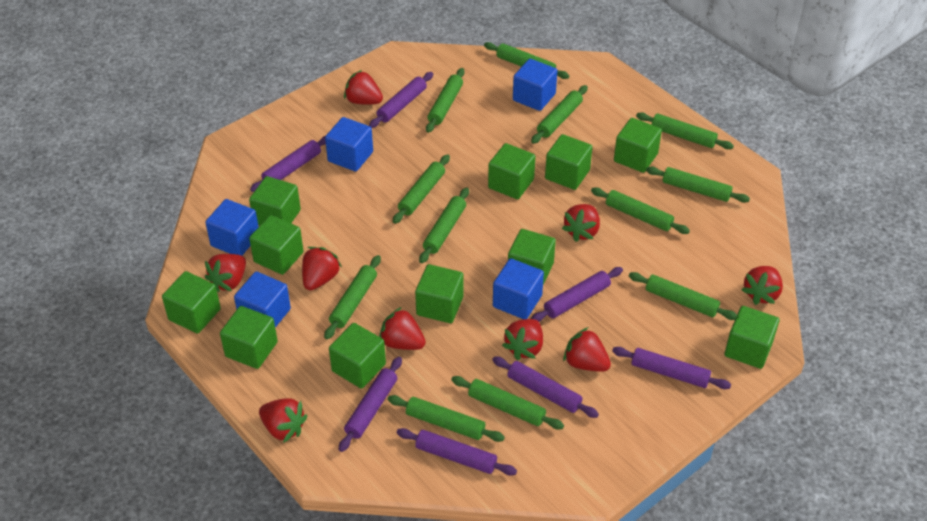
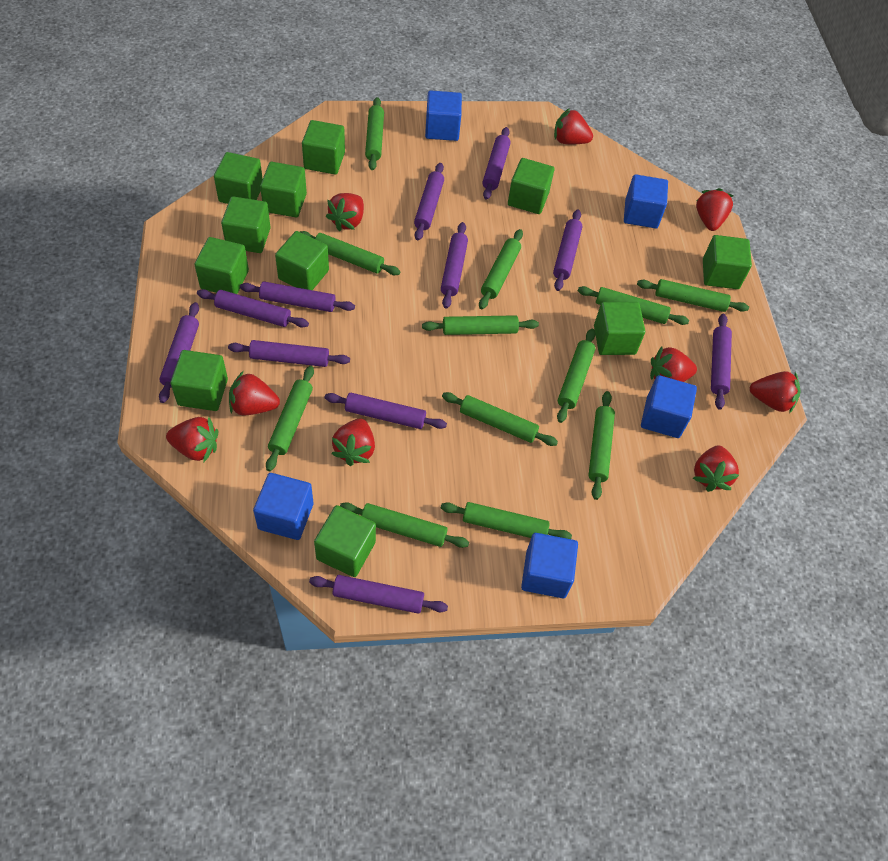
purple rolling pin: 7 -> 11

